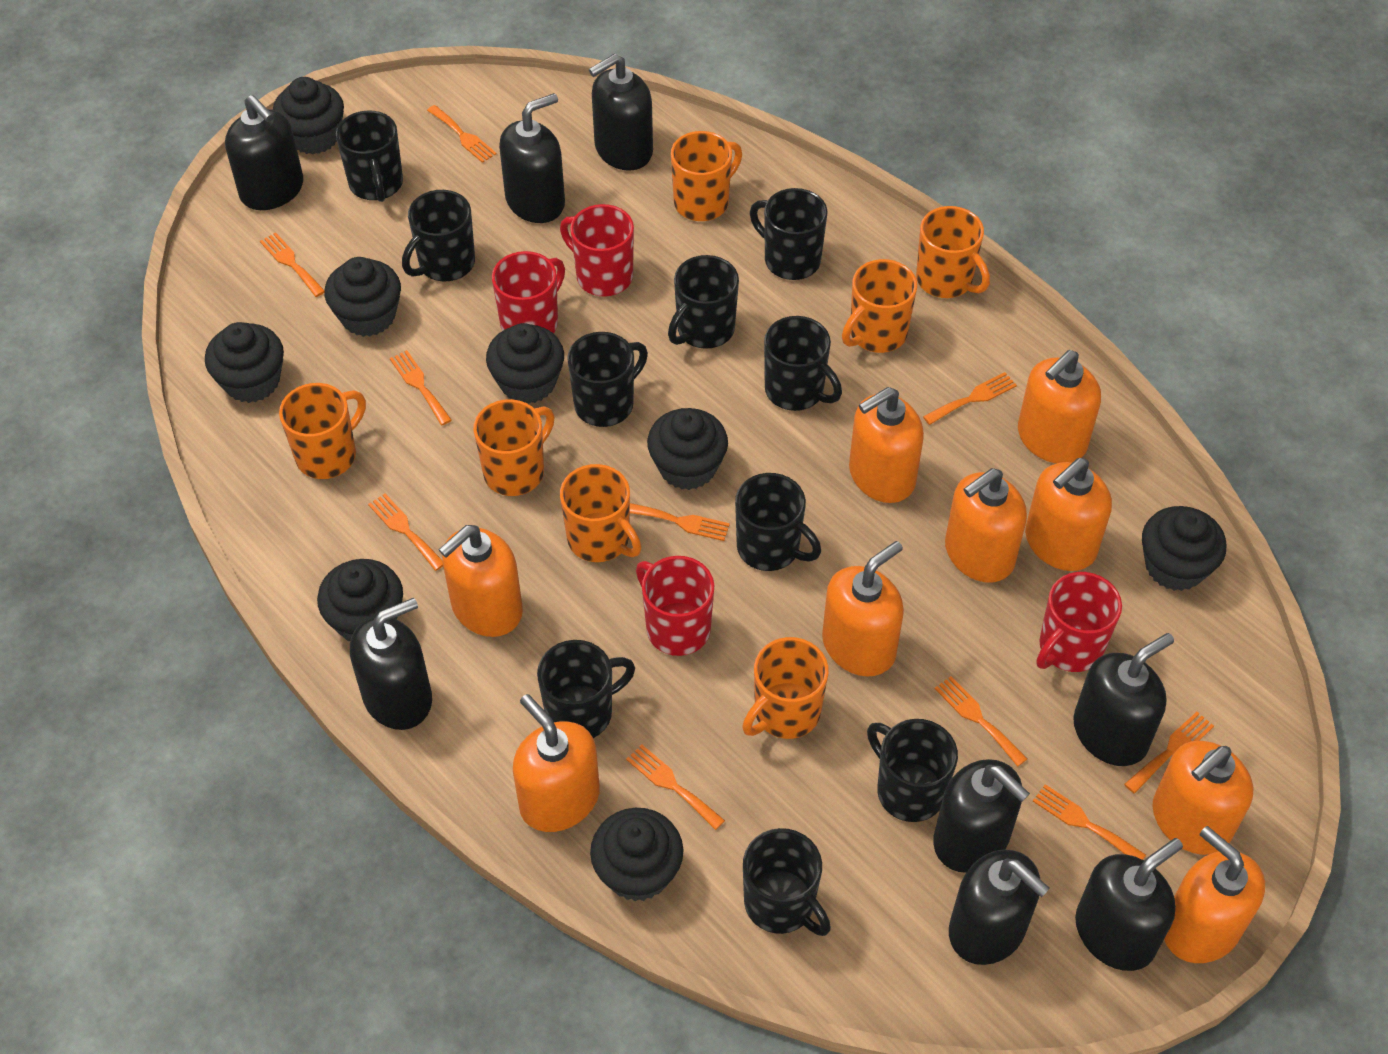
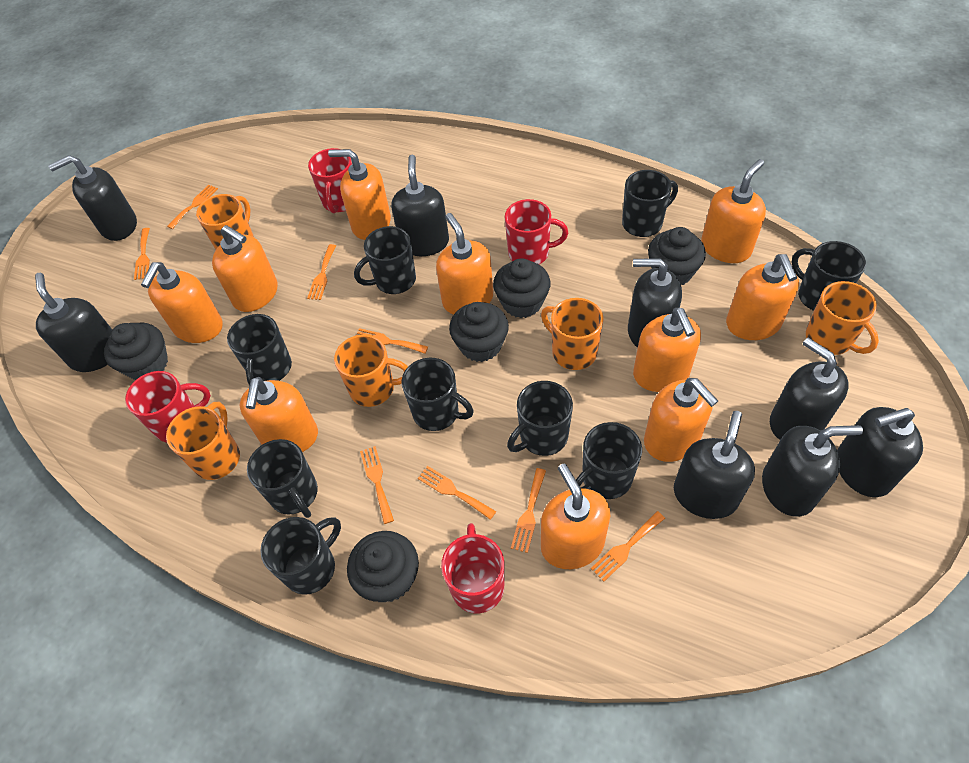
black cupcake: 8 -> 5
black mug: 10 -> 9
orange fork: 10 -> 8
orange mug: 7 -> 5
orange soap dispenser: 9 -> 10

